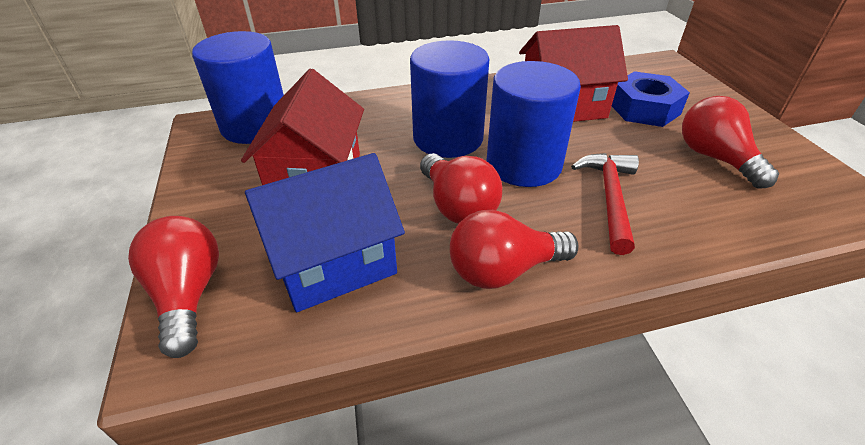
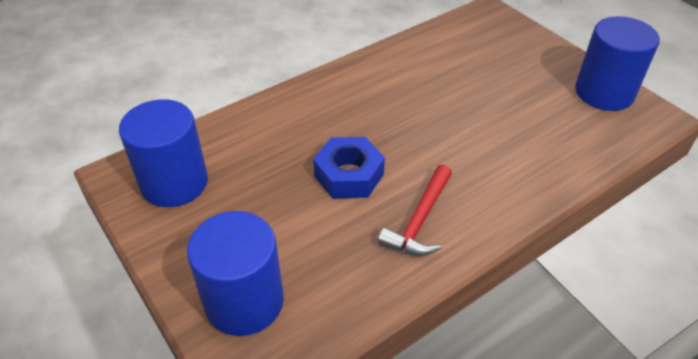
blue house: 1 -> 0
red house: 2 -> 0
red light bulb: 4 -> 0

